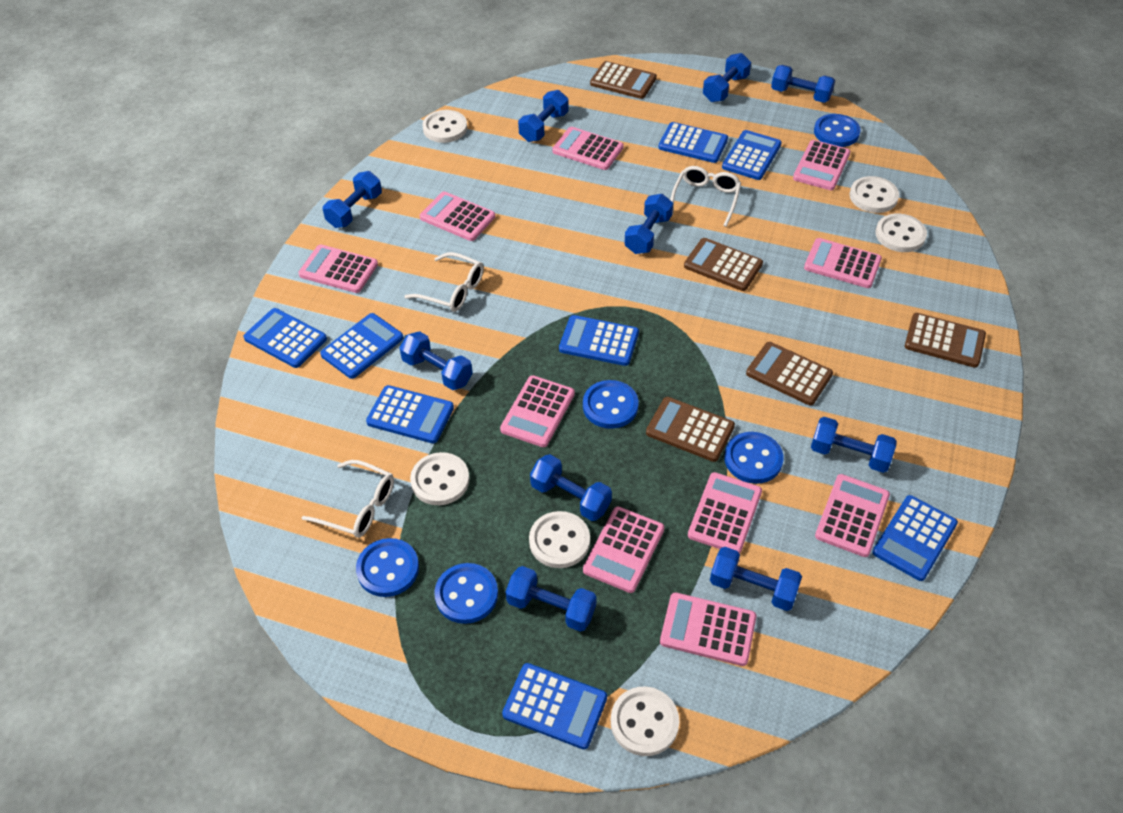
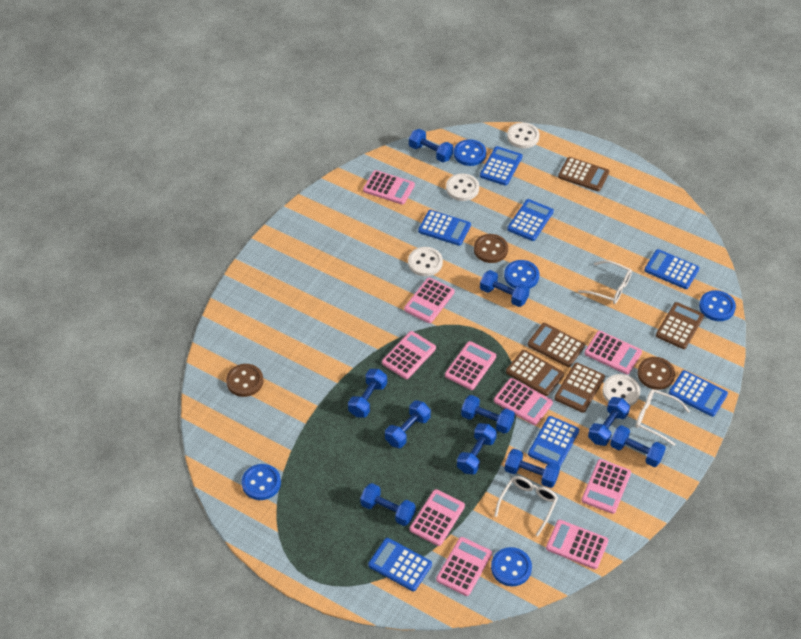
blue calculator: 8 -> 7
brown button: 0 -> 3
white button: 6 -> 4

